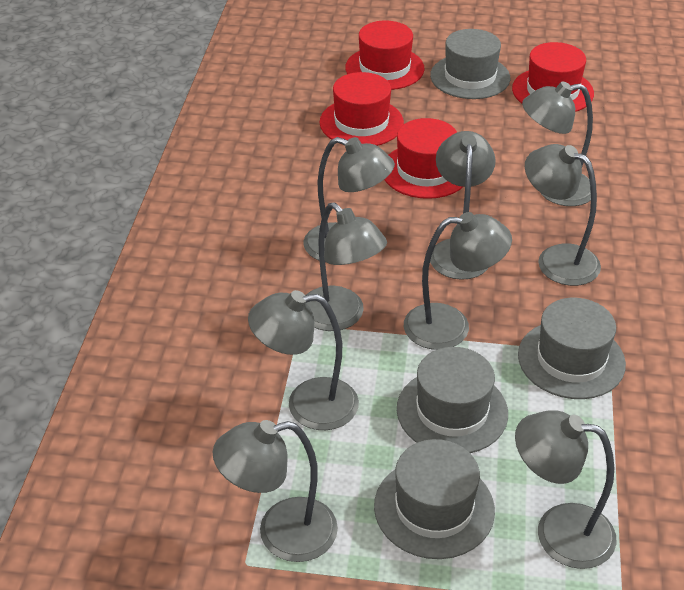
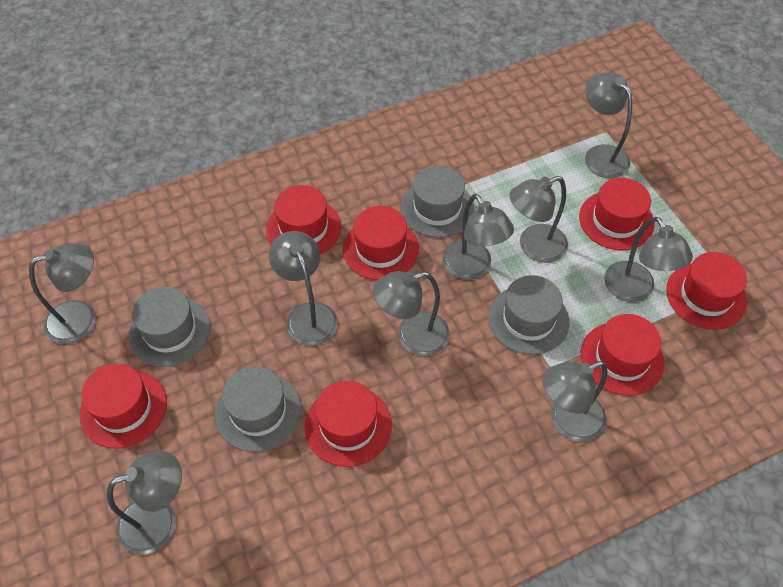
red hat: 4 -> 7

